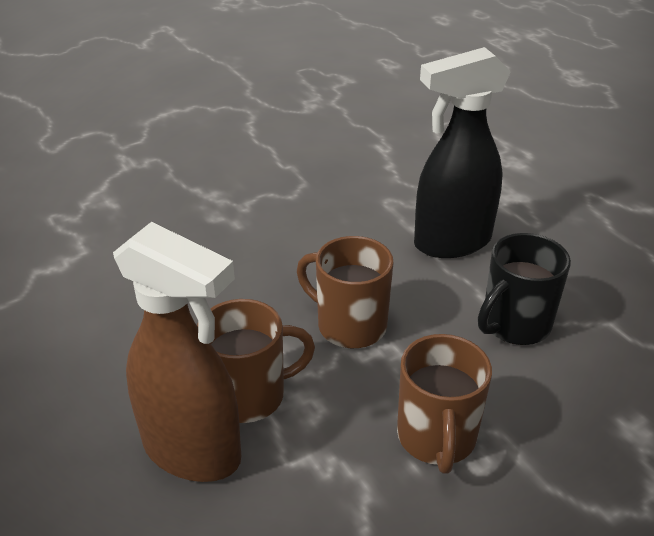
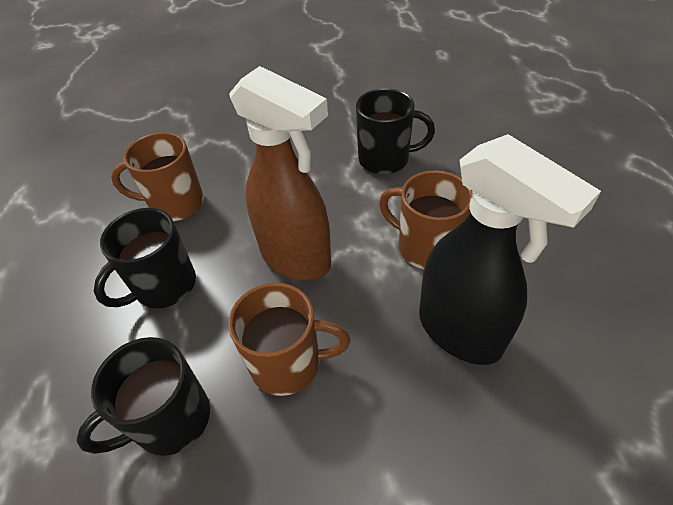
black mug: 1 -> 3

